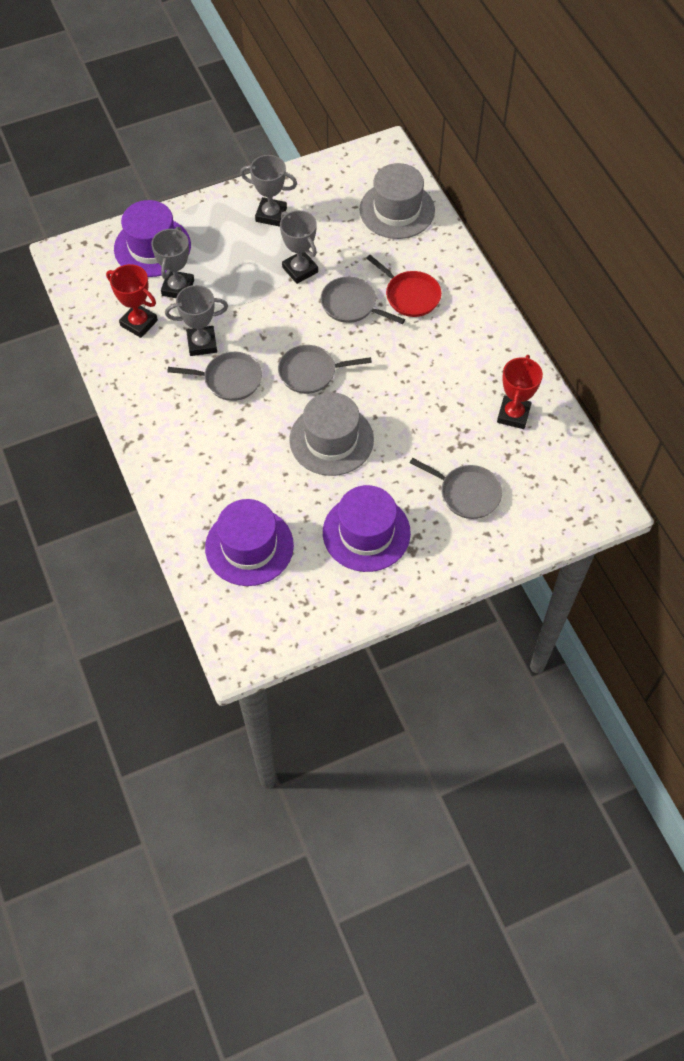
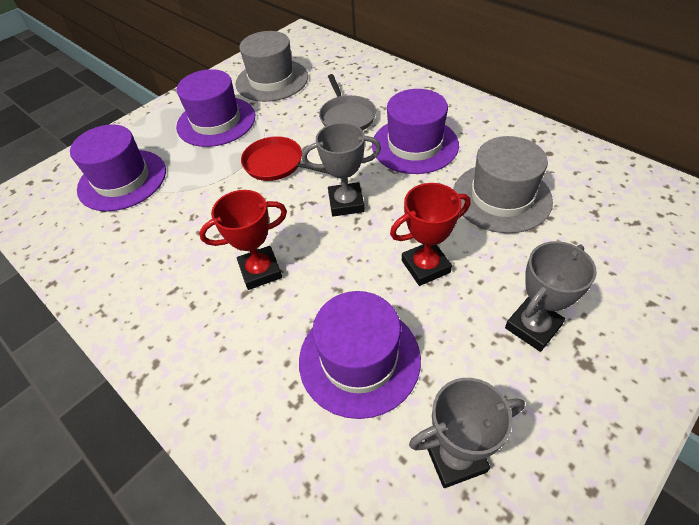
grey pan: 4 -> 1
grey trophy: 4 -> 3
purple hat: 3 -> 4

